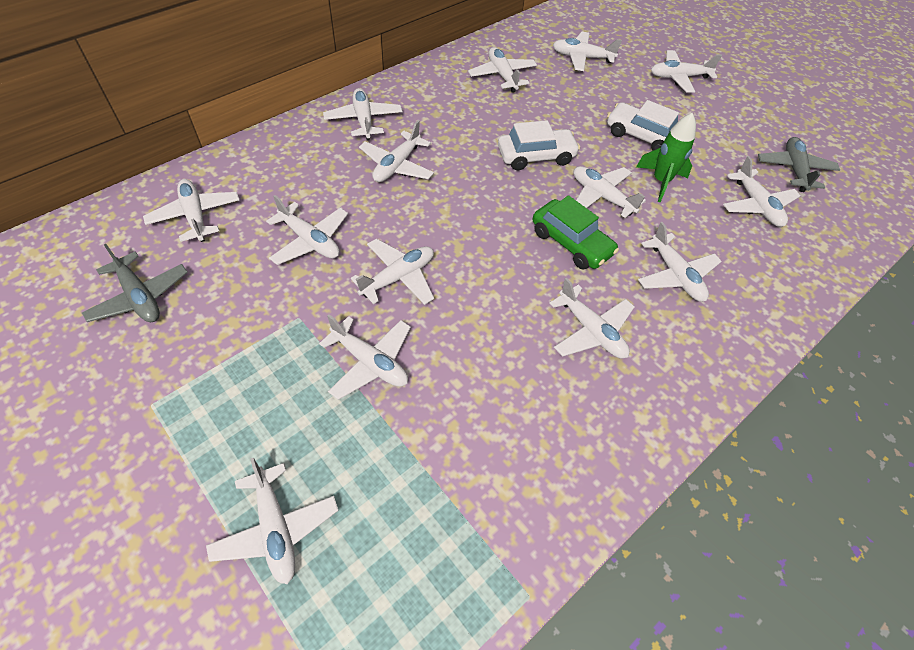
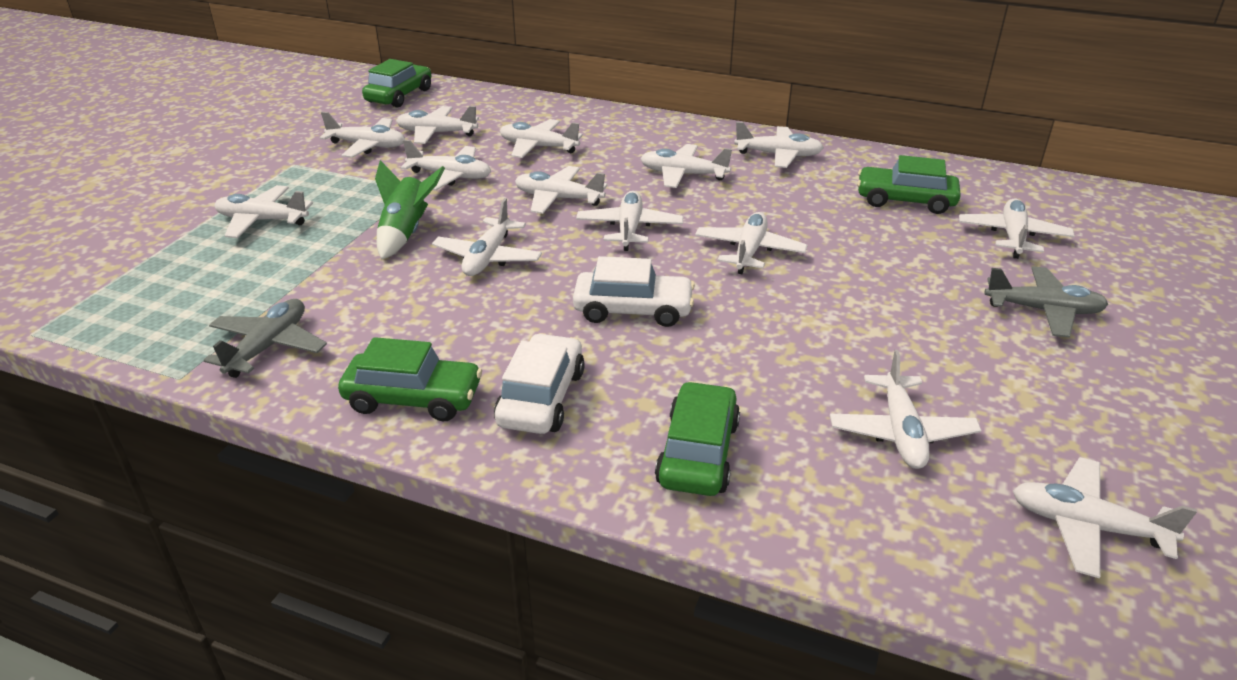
green car: 1 -> 4

